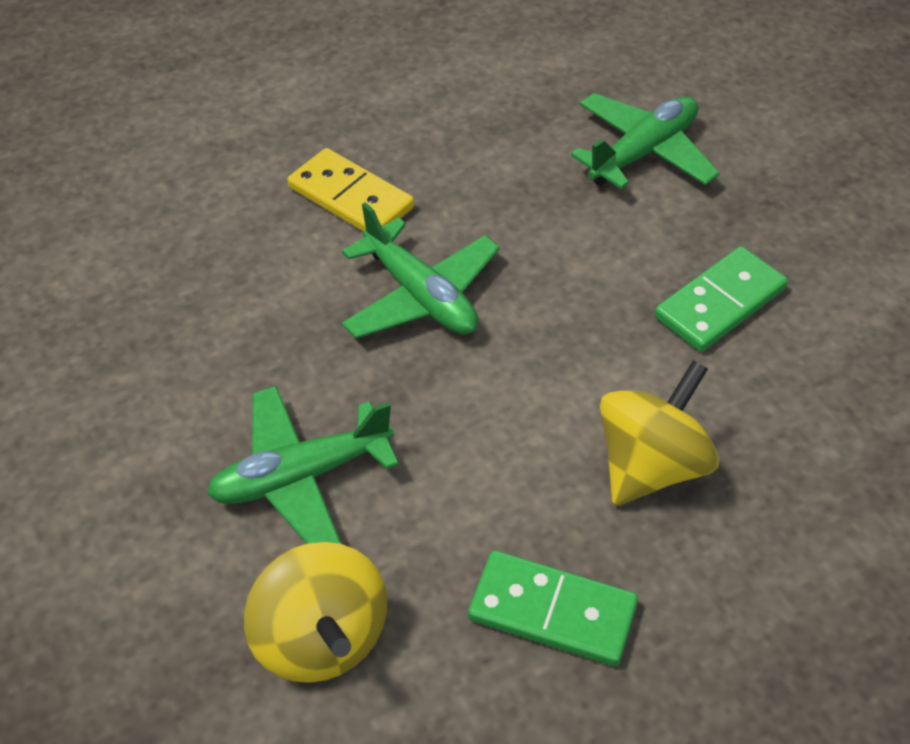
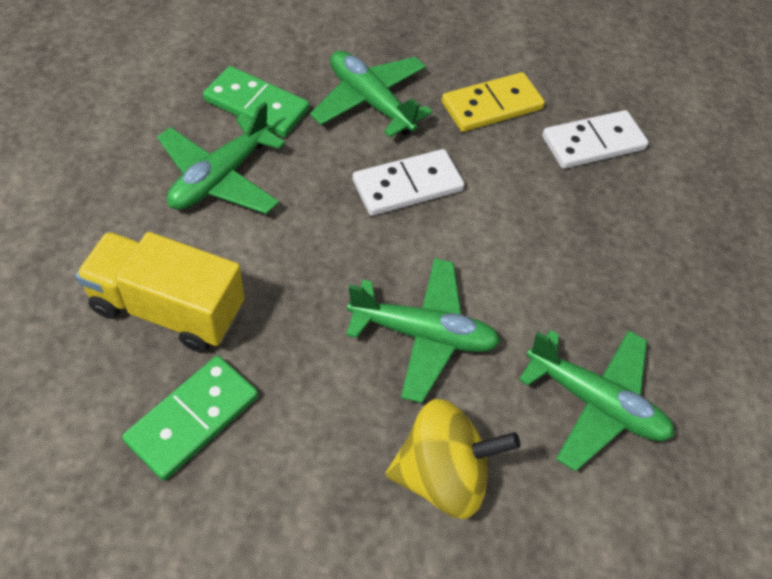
green plane: 3 -> 4
white domino: 0 -> 2
yellow spinning top: 2 -> 1
yellow truck: 0 -> 1

